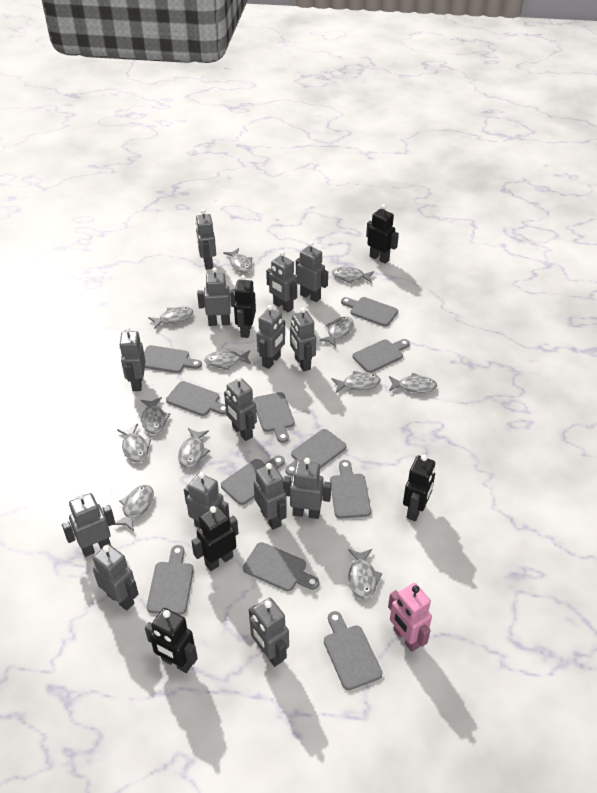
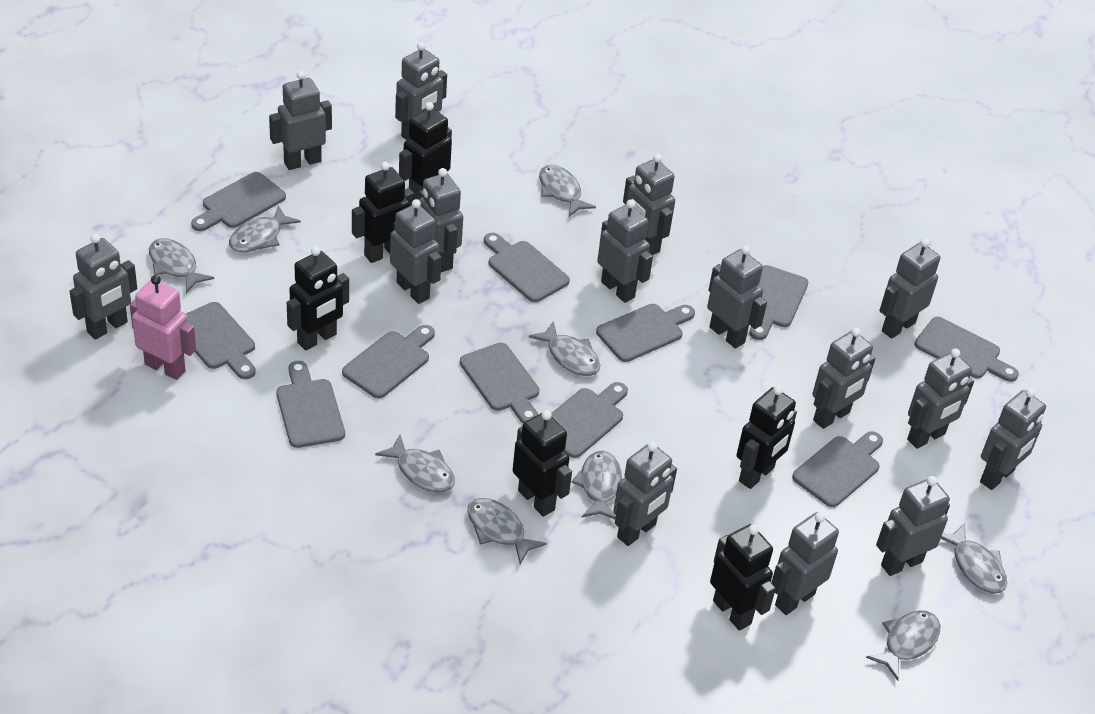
black robot: 5 -> 6
grey fish: 12 -> 9
grey robot: 14 -> 15

